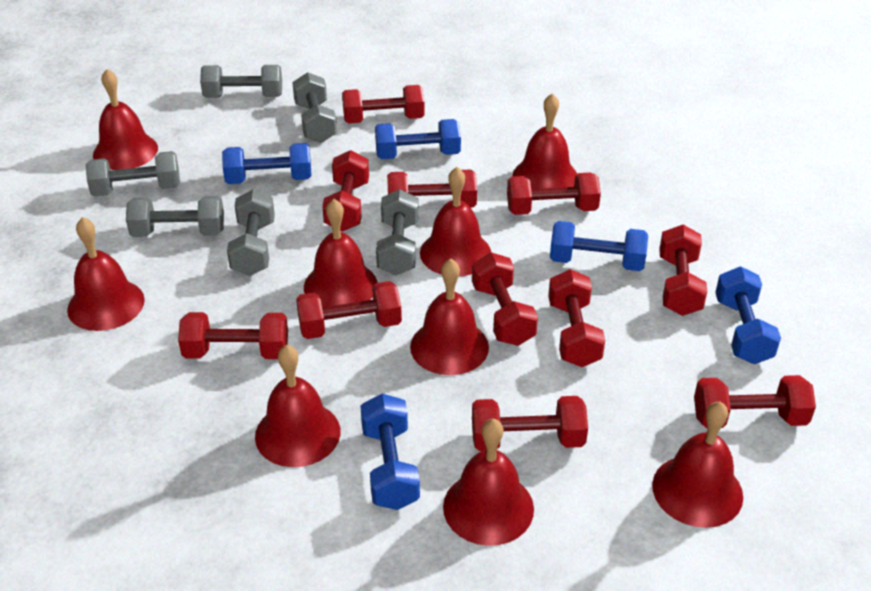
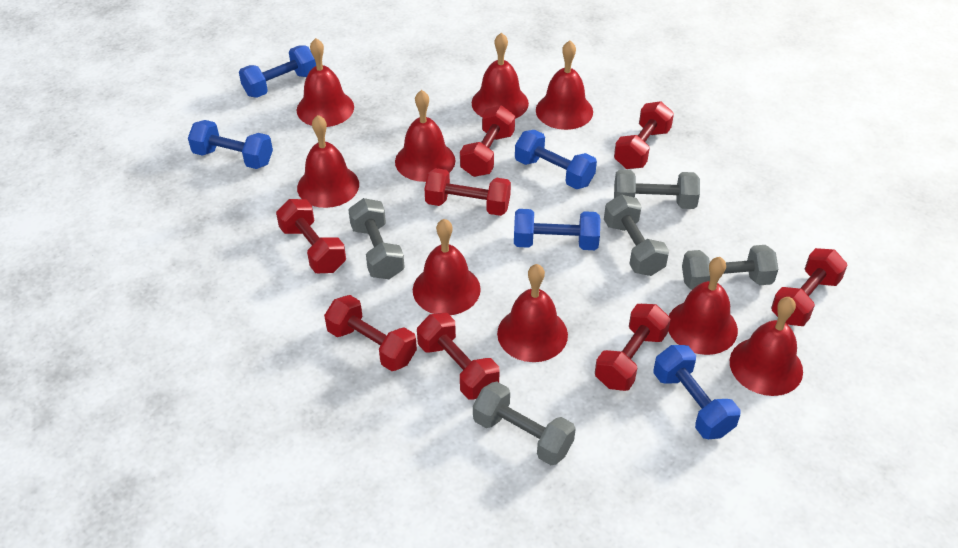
grey dumbbell: 6 -> 5
red dumbbell: 11 -> 8

